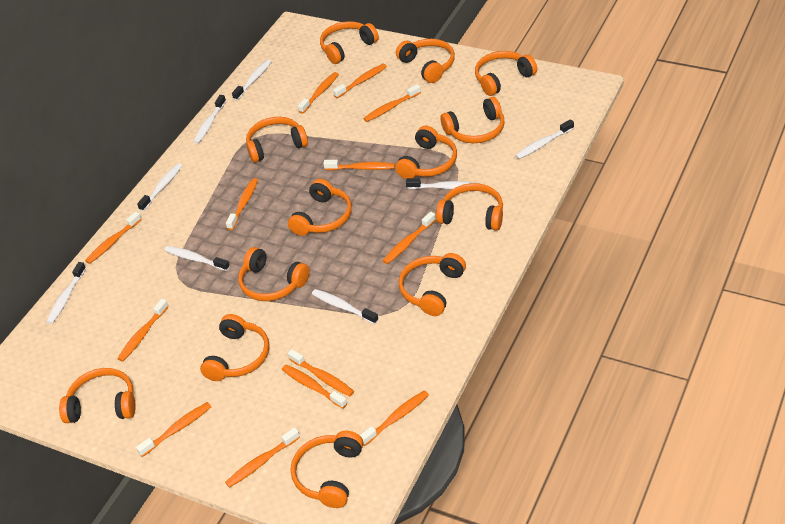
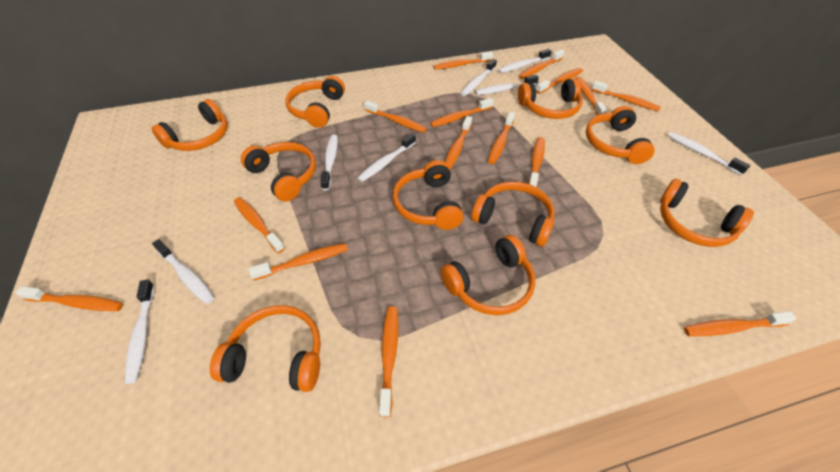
orange headphones: 13 -> 10
orange toothbrush: 13 -> 15

